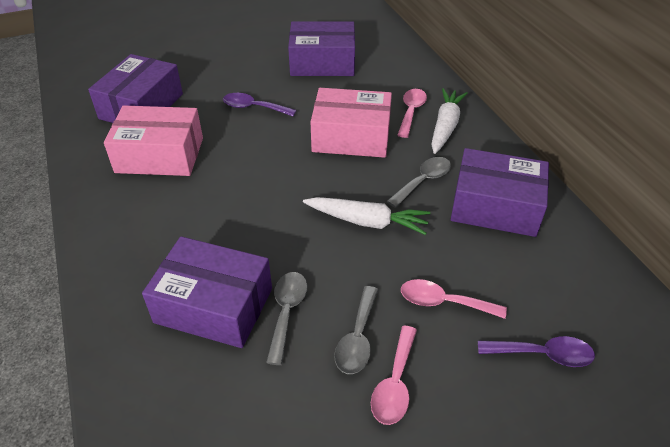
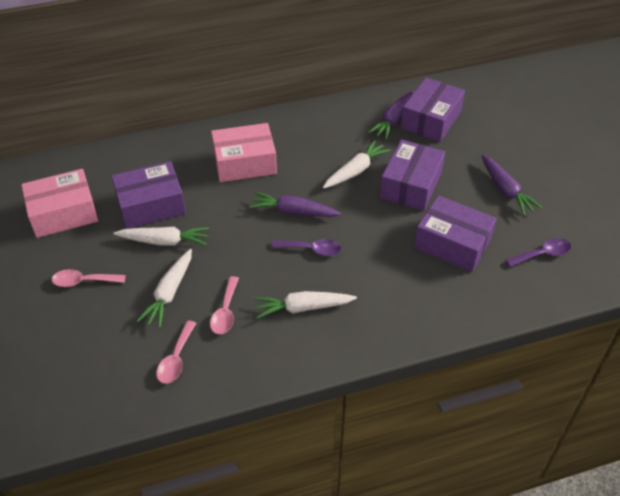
grey spoon: 3 -> 0
purple carrot: 0 -> 3
white carrot: 2 -> 4

